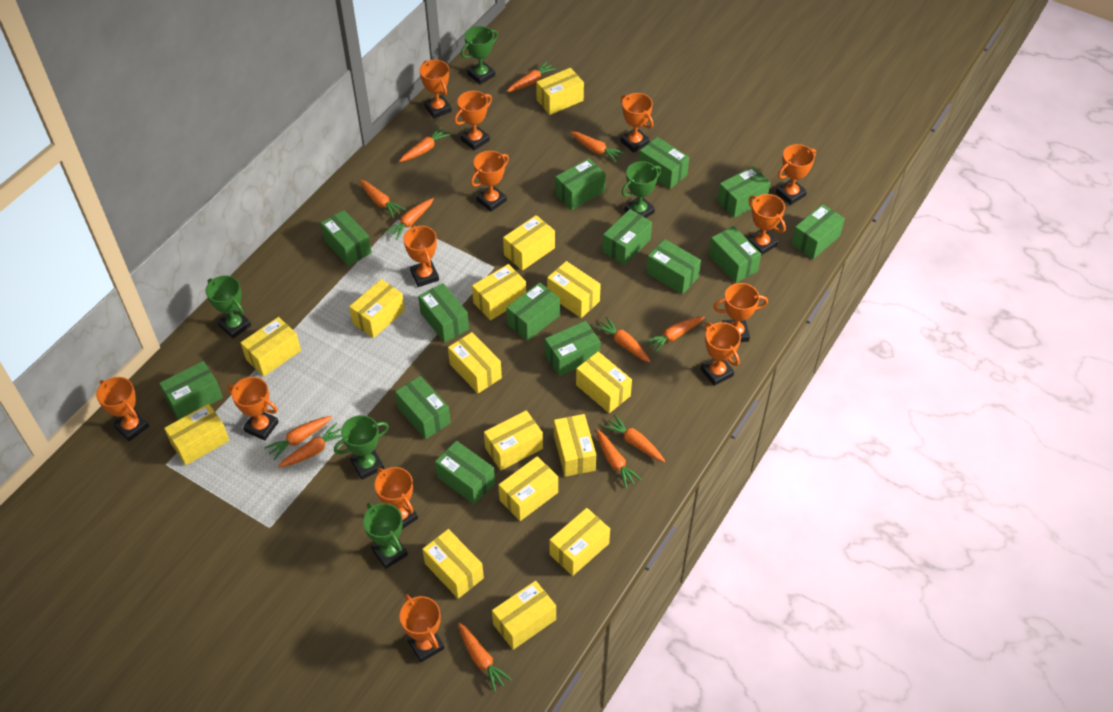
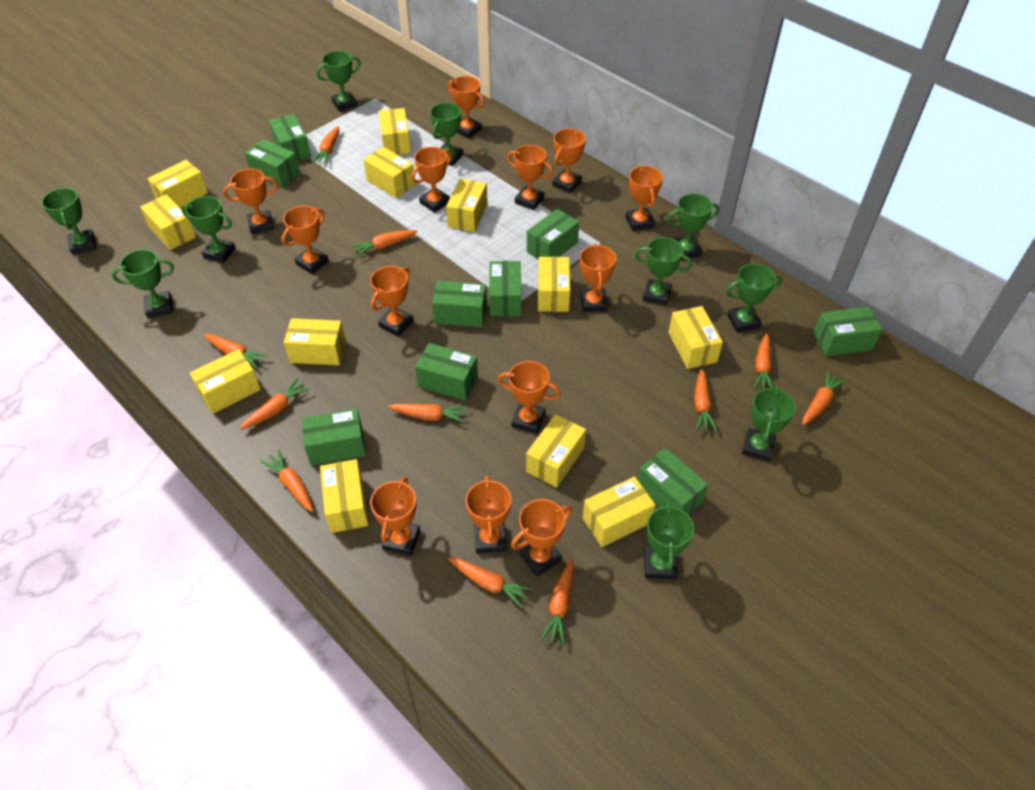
green box: 14 -> 9
green trophy: 5 -> 10
orange carrot: 12 -> 11
yellow box: 15 -> 12

